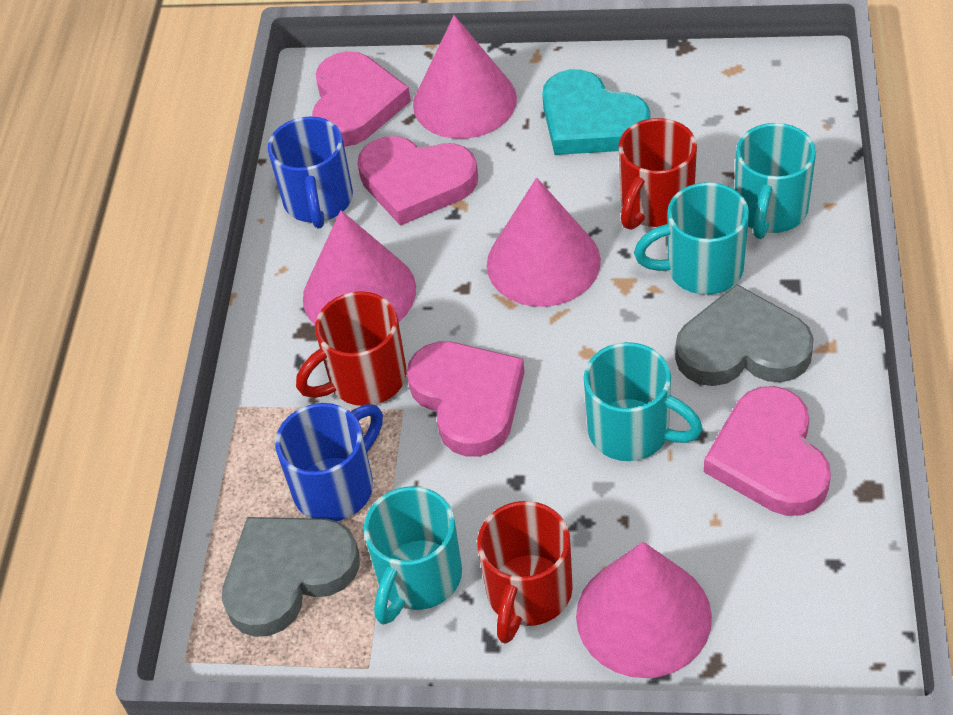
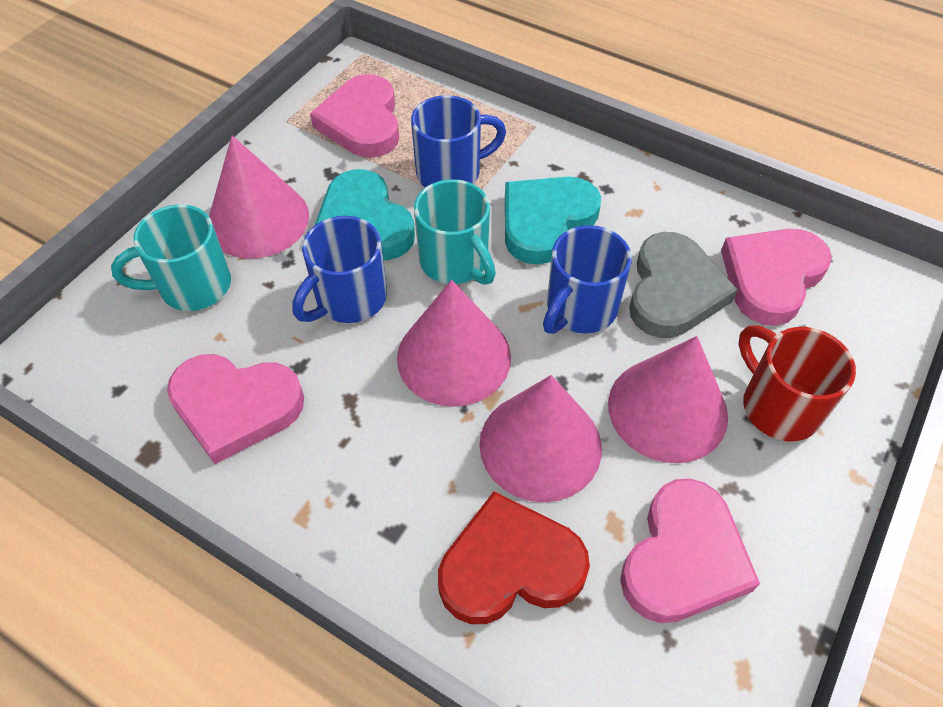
blue mug: 2 -> 3
grey heart: 2 -> 1
red heart: 0 -> 1
red mug: 3 -> 1
turquoise heart: 1 -> 2
turquoise mug: 4 -> 2

